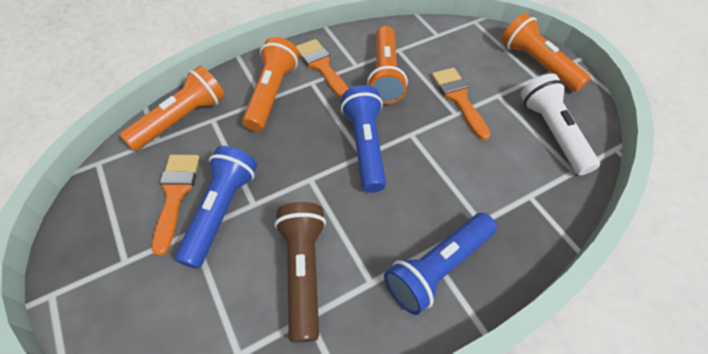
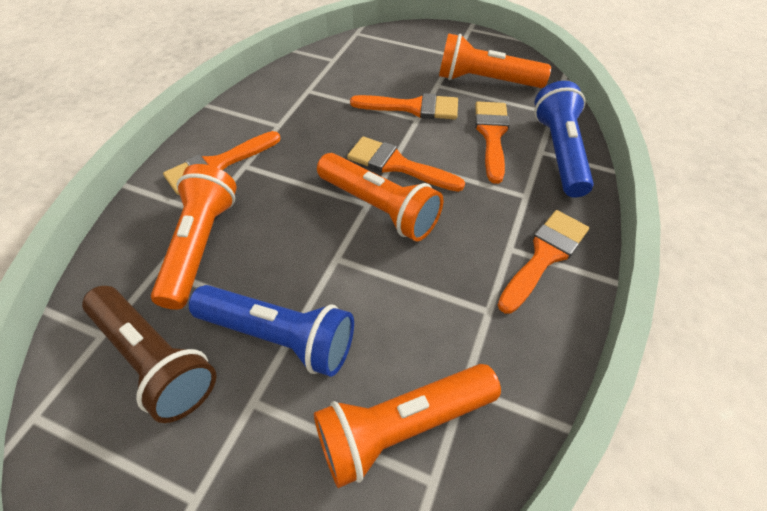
blue flashlight: 3 -> 2
orange brush: 3 -> 5
white flashlight: 1 -> 0

